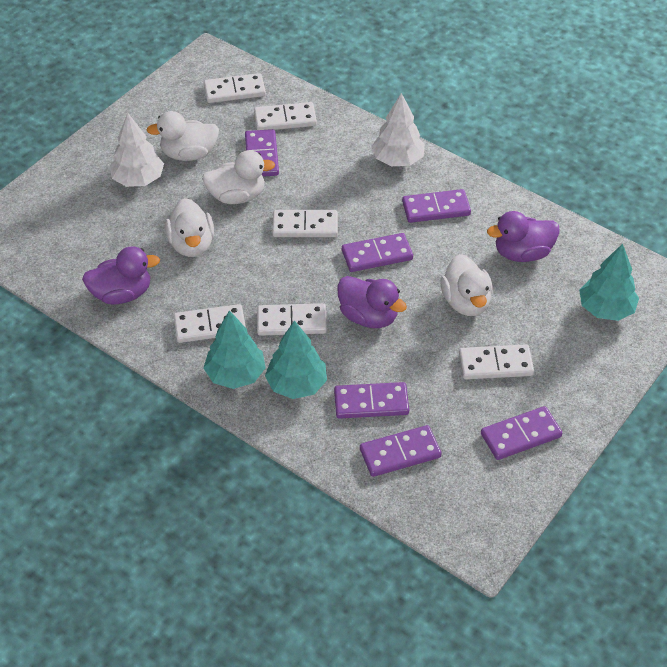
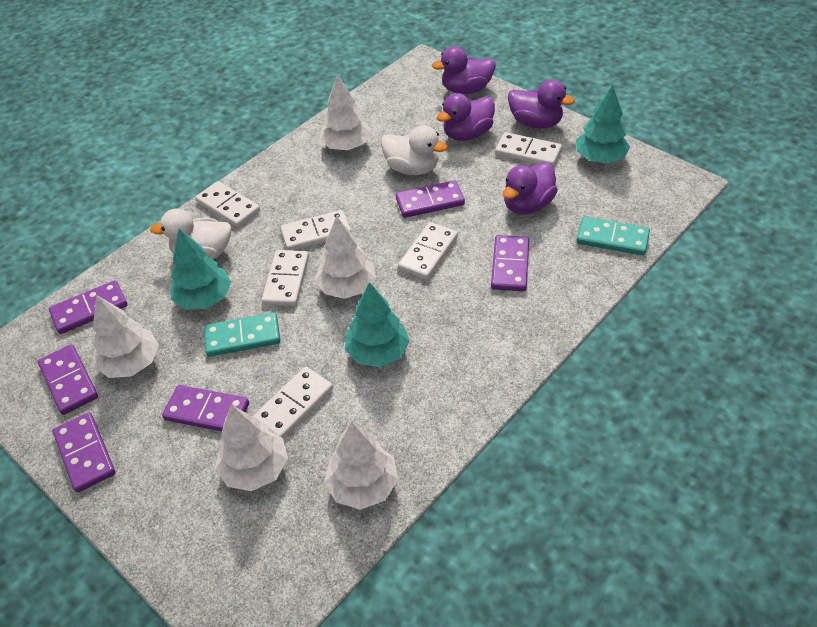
purple duck: 3 -> 4
turquoise domino: 0 -> 2
white duck: 4 -> 2
white tree: 2 -> 5

